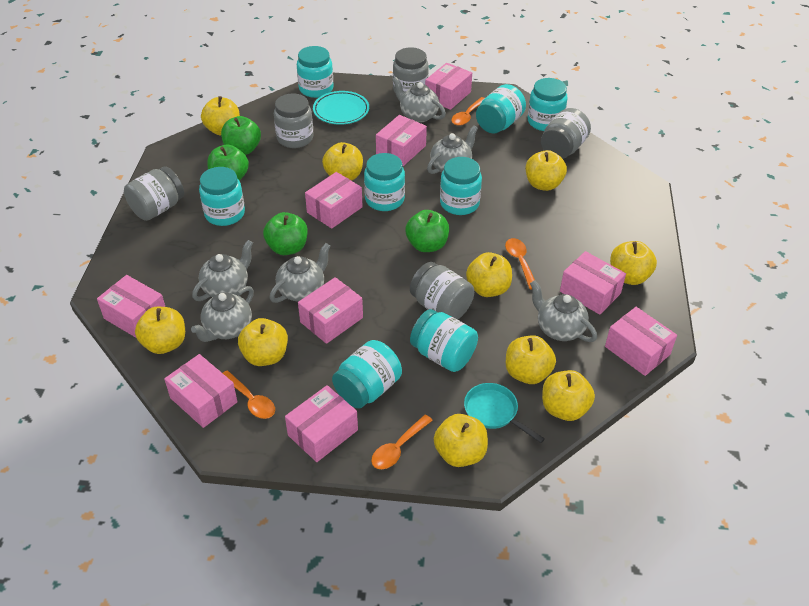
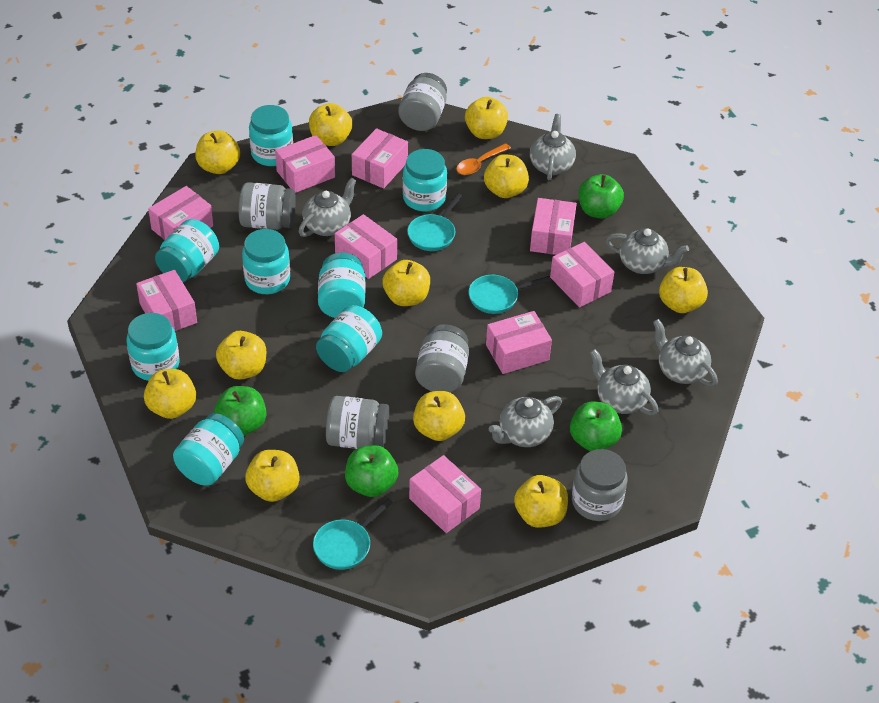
orange spoon: 4 -> 1
turquoise pan: 1 -> 3
turquoise plate: 1 -> 0
yellow apple: 10 -> 11

